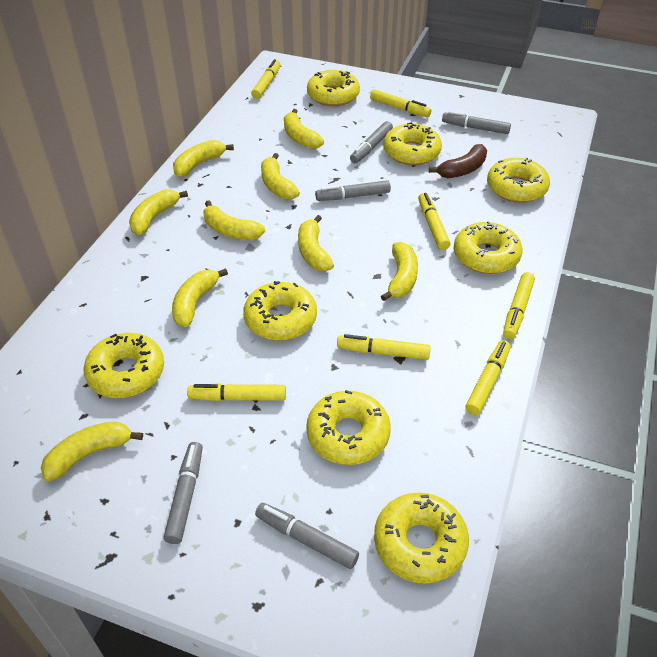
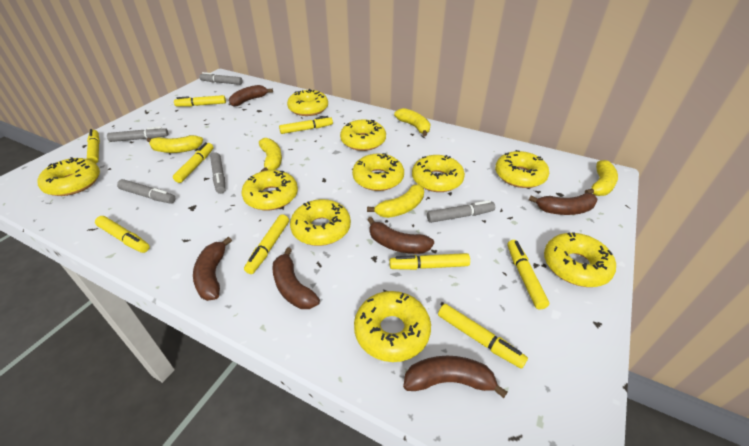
brown banana: 1 -> 6
yellow banana: 9 -> 5
yellow donut: 8 -> 10
yellow marker: 7 -> 9

